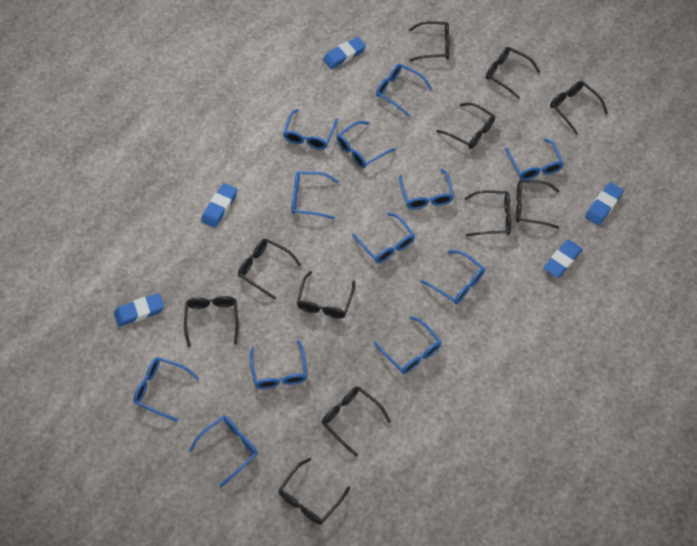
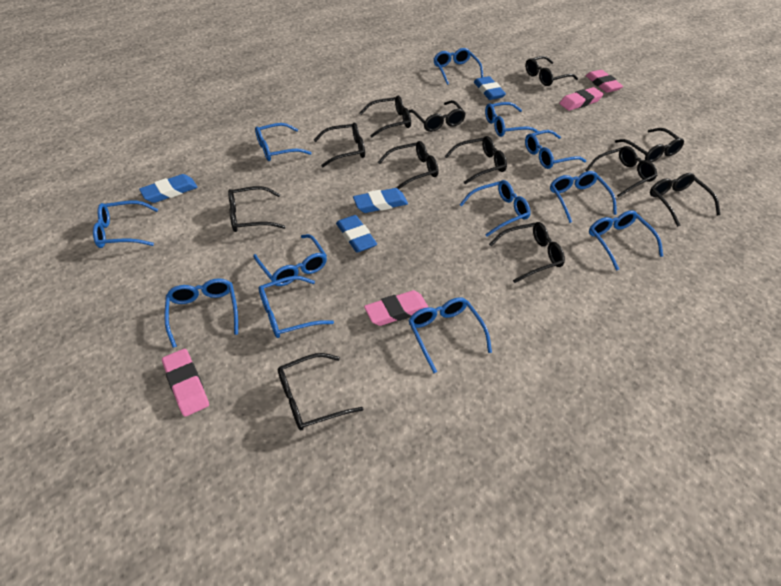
black glasses: 11 -> 12
blue eraser: 5 -> 4
pink eraser: 0 -> 4

